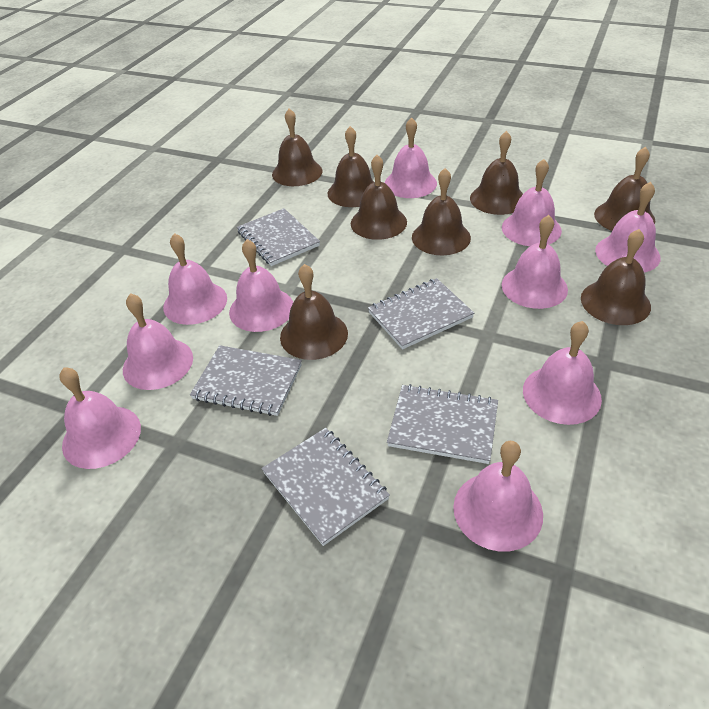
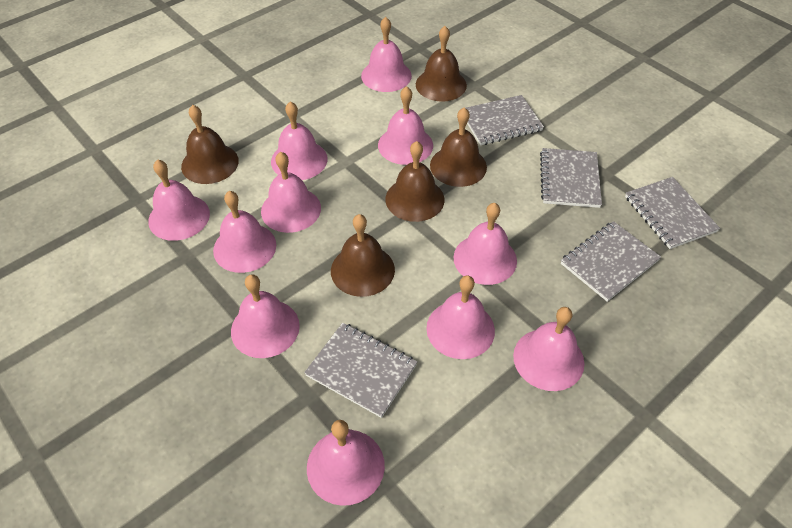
brown bell: 8 -> 5
pink bell: 10 -> 11

